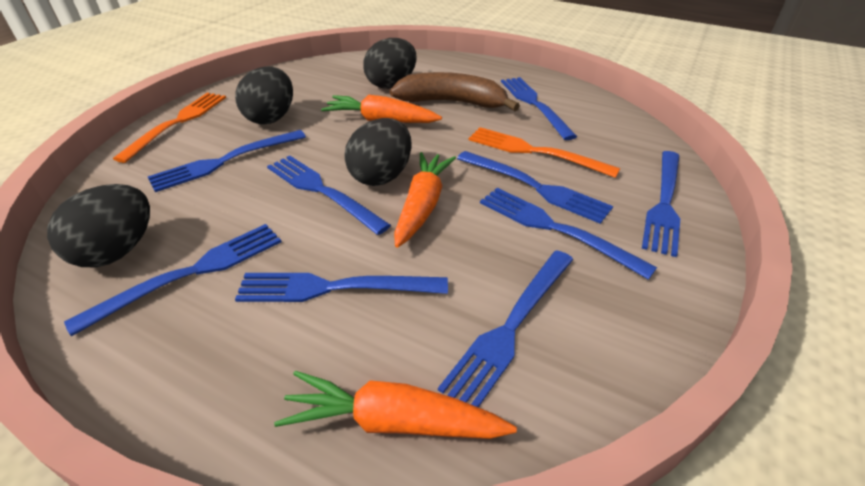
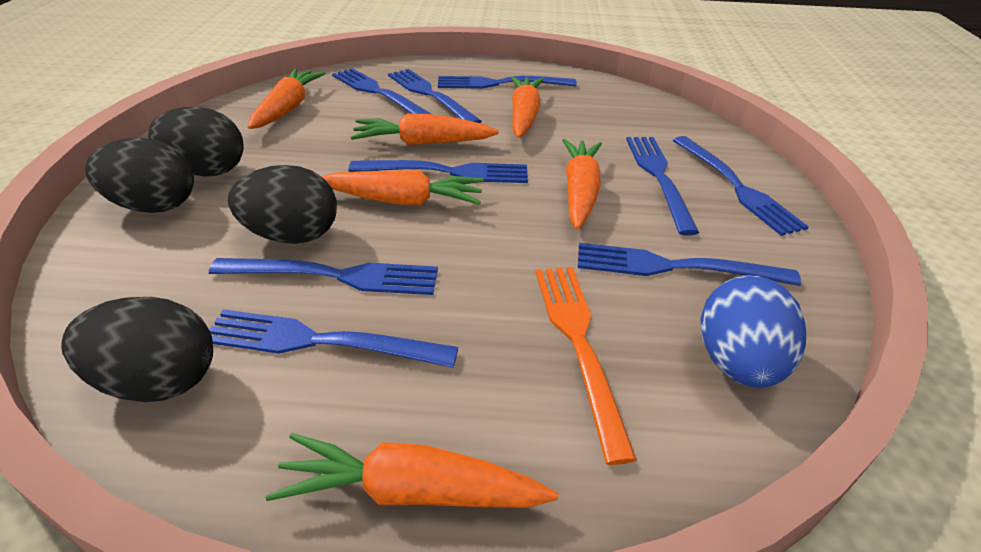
blue egg: 0 -> 1
brown banana: 1 -> 0
orange carrot: 3 -> 6
orange fork: 2 -> 1

